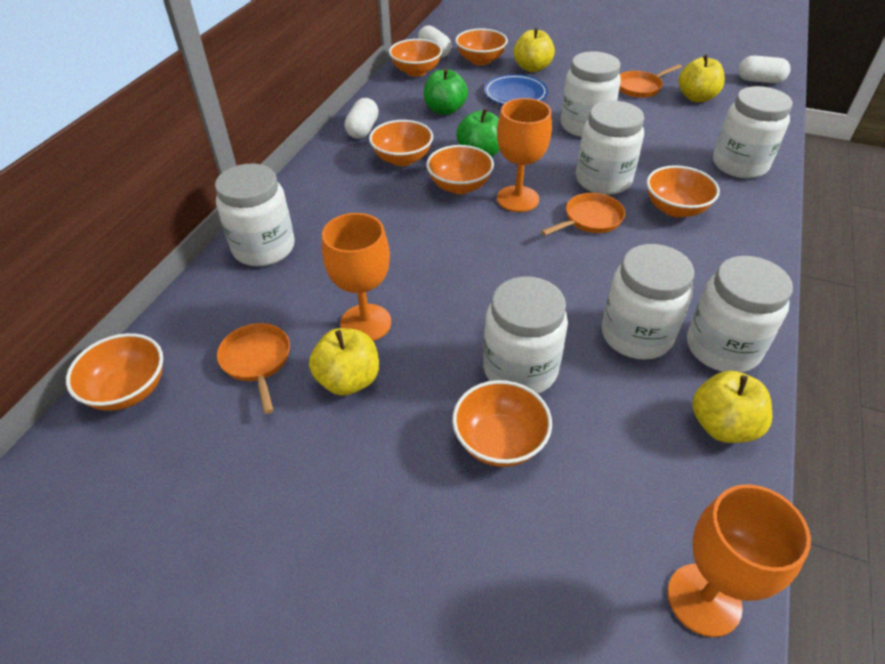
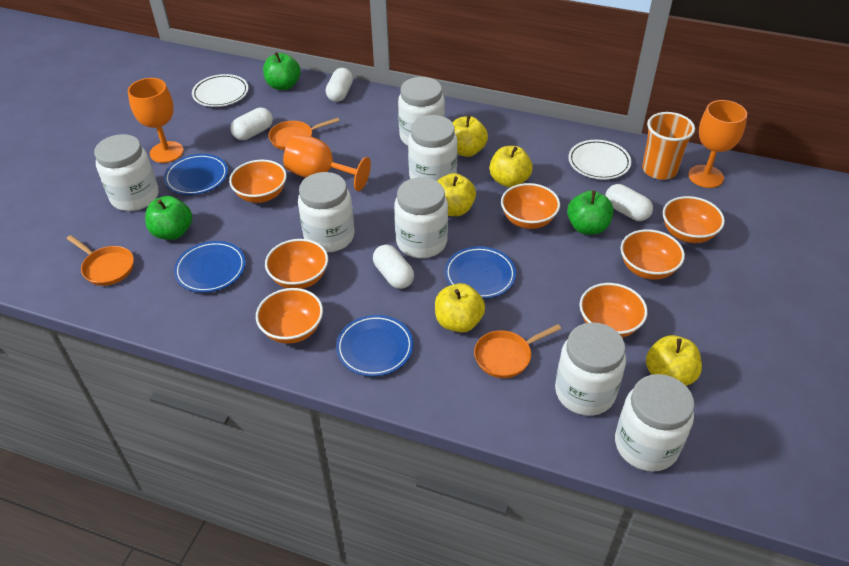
blue plate: 1 -> 4
green apple: 2 -> 3
orange cup: 0 -> 1
white capsule: 3 -> 4
white plate: 0 -> 2
yellow apple: 4 -> 5

